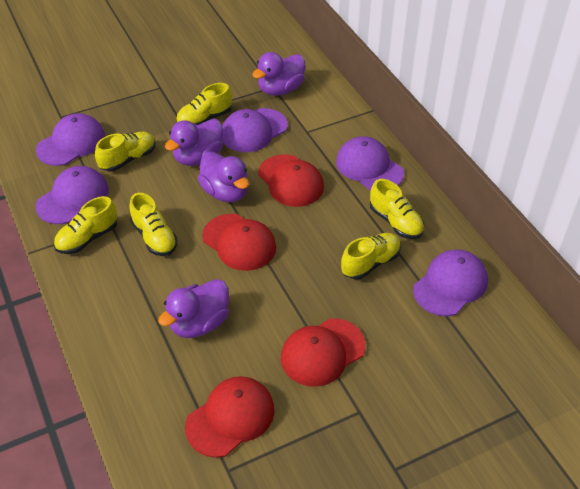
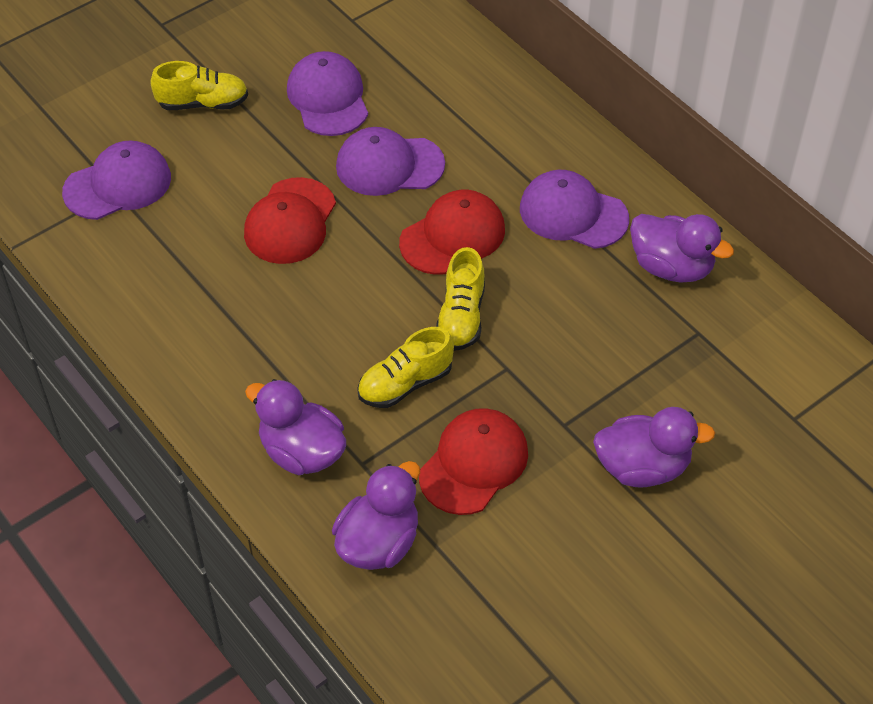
purple cap: 5 -> 4
red cap: 4 -> 3
yellow shoe: 6 -> 3

